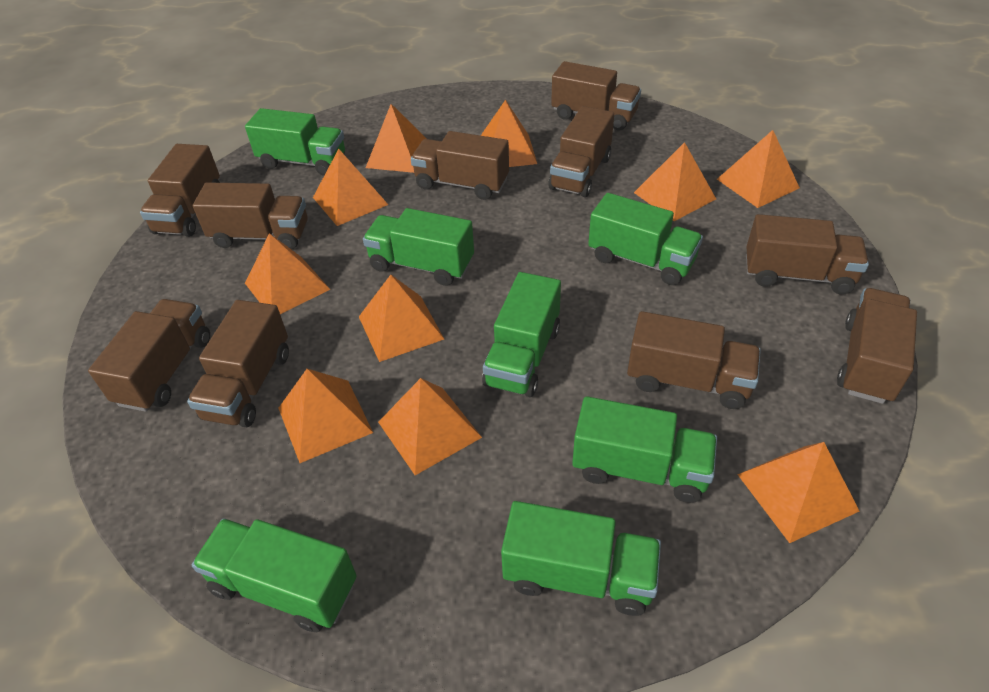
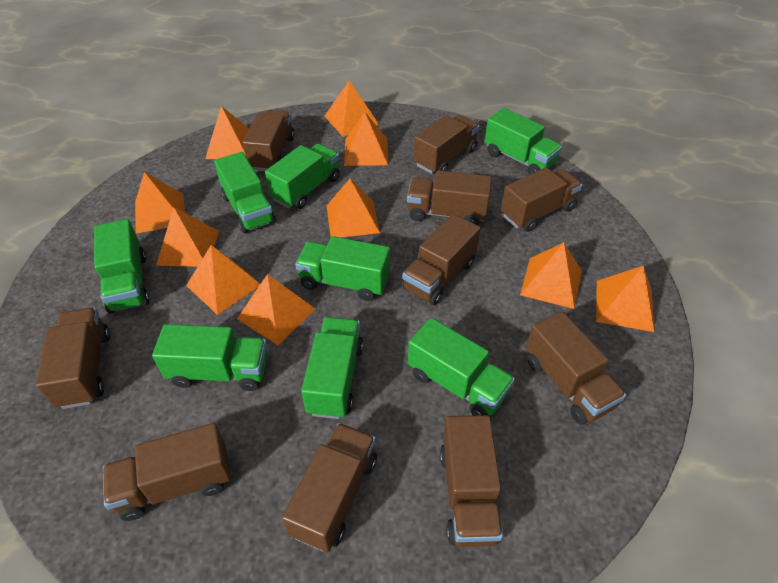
green truck: 7 -> 8

